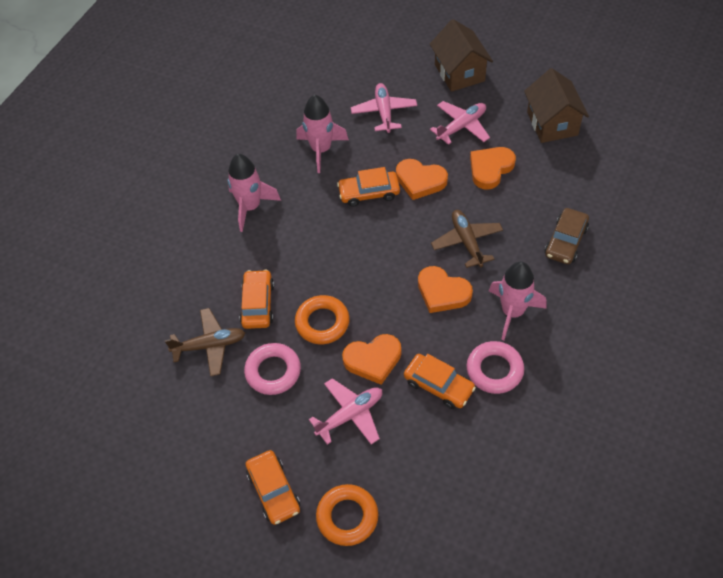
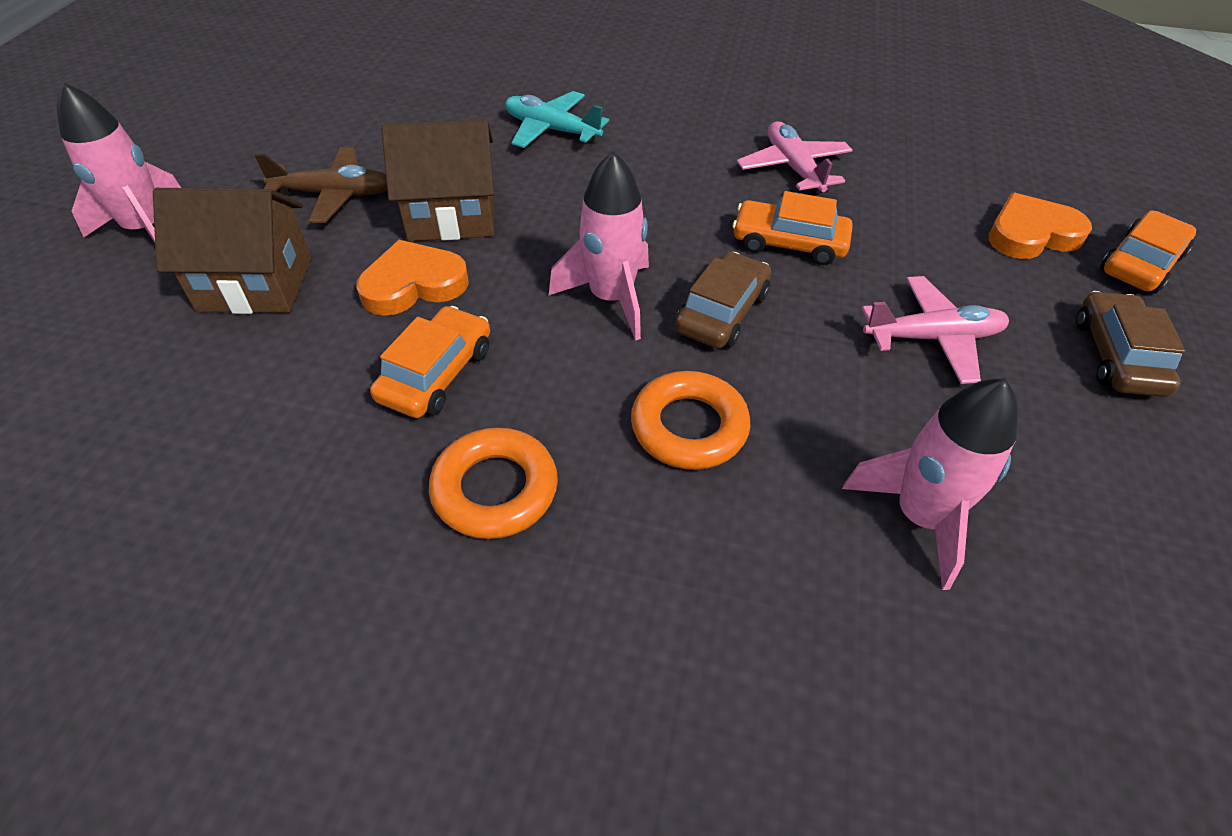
brown car: 1 -> 2
brown plane: 2 -> 1
orange car: 4 -> 3
orange heart: 4 -> 2
pink plane: 3 -> 2
pink ring: 2 -> 0
turquoise plane: 0 -> 1

